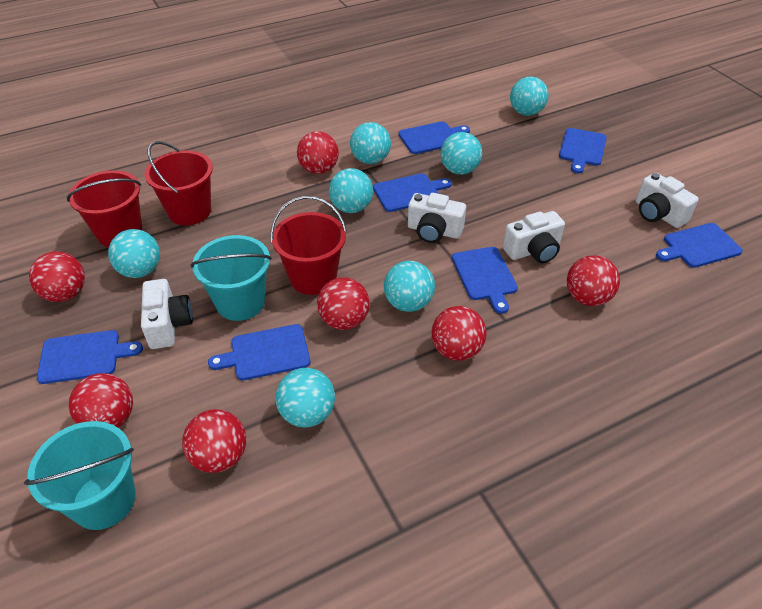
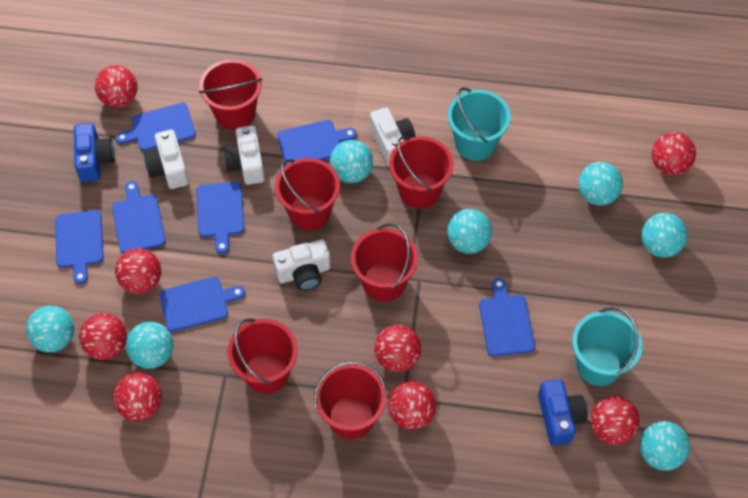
blue camera: 0 -> 2
red ball: 7 -> 8
red bucket: 3 -> 6

